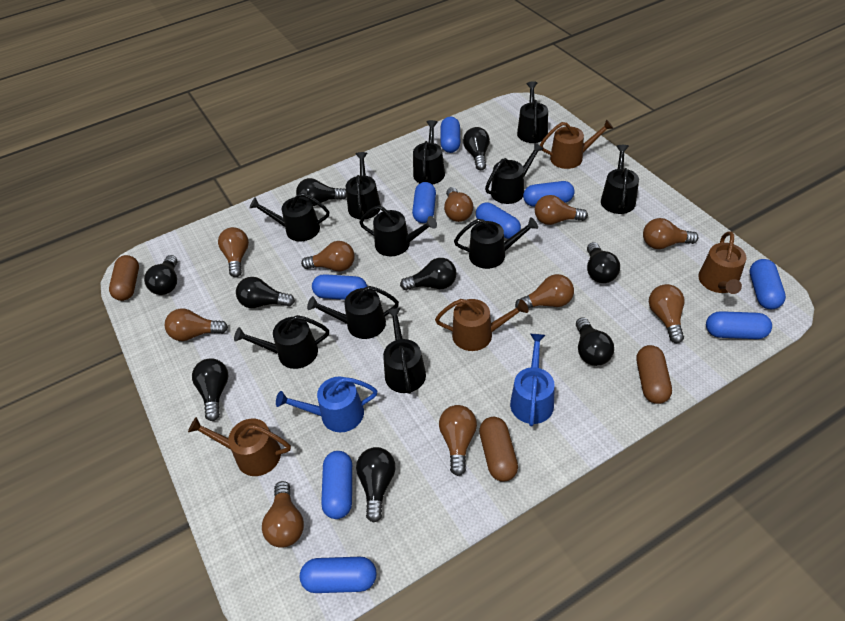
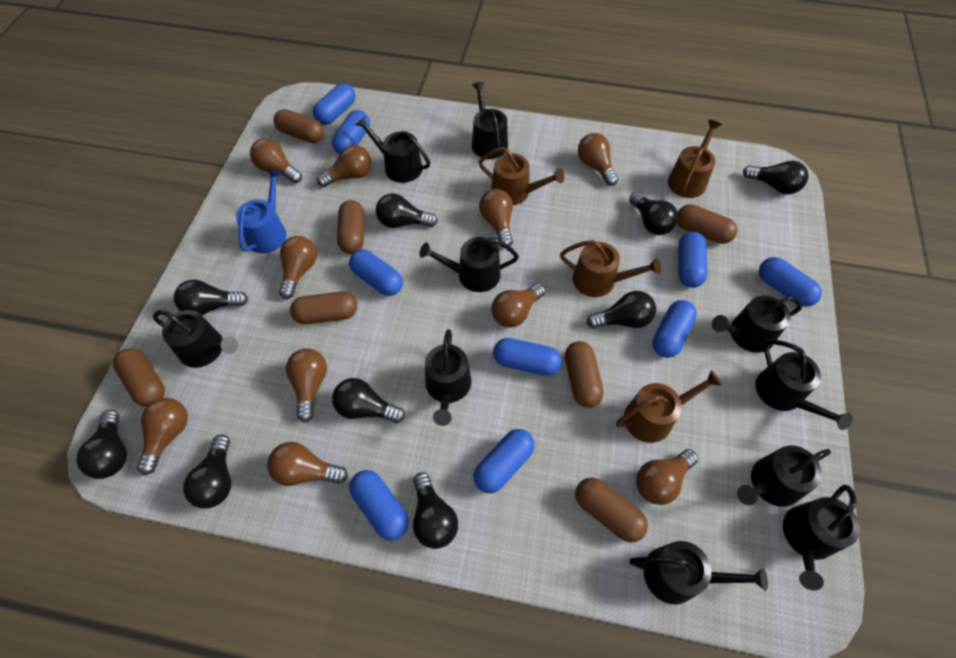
black watering can: 11 -> 10
blue watering can: 2 -> 1
brown capsule: 3 -> 7

